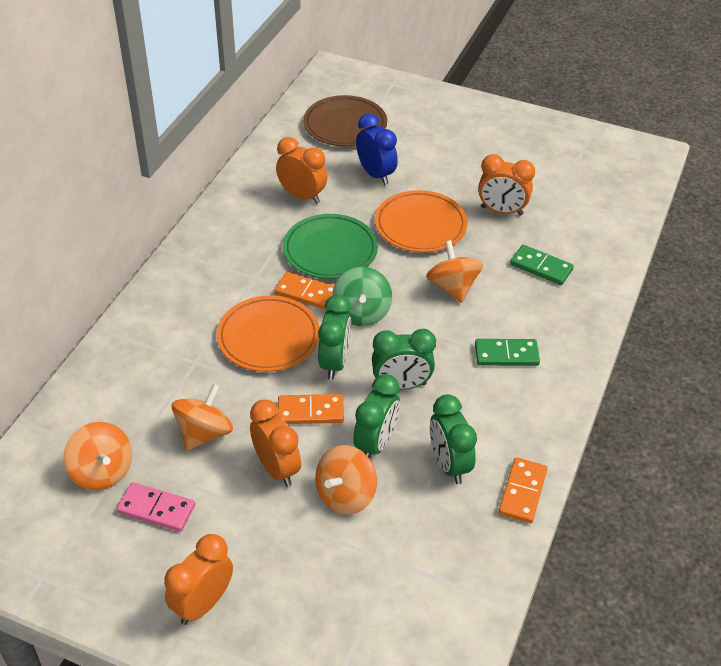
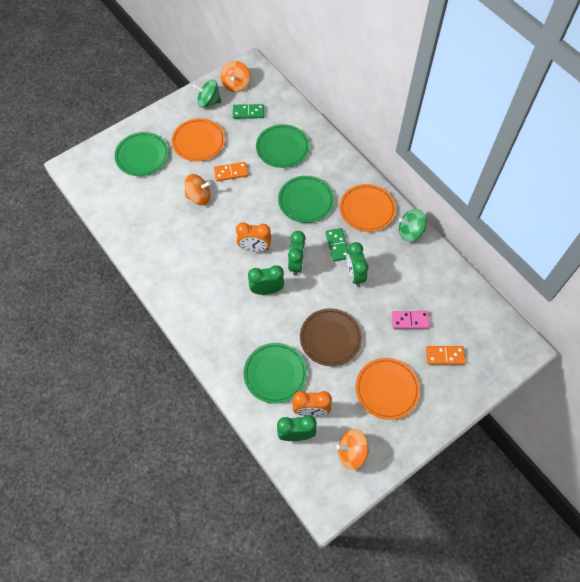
blue clock: 1 -> 0
green plate: 1 -> 4
green spinning top: 1 -> 2
orange clock: 4 -> 2
orange domino: 3 -> 2
orange plate: 2 -> 3
orange spinning top: 4 -> 3

